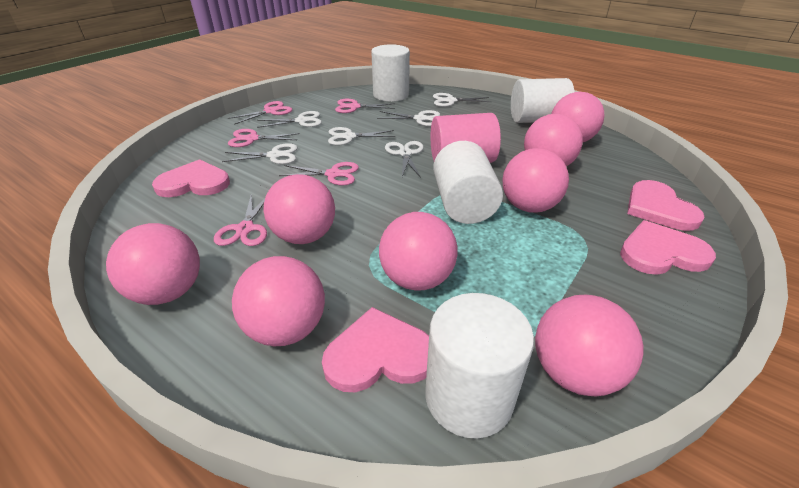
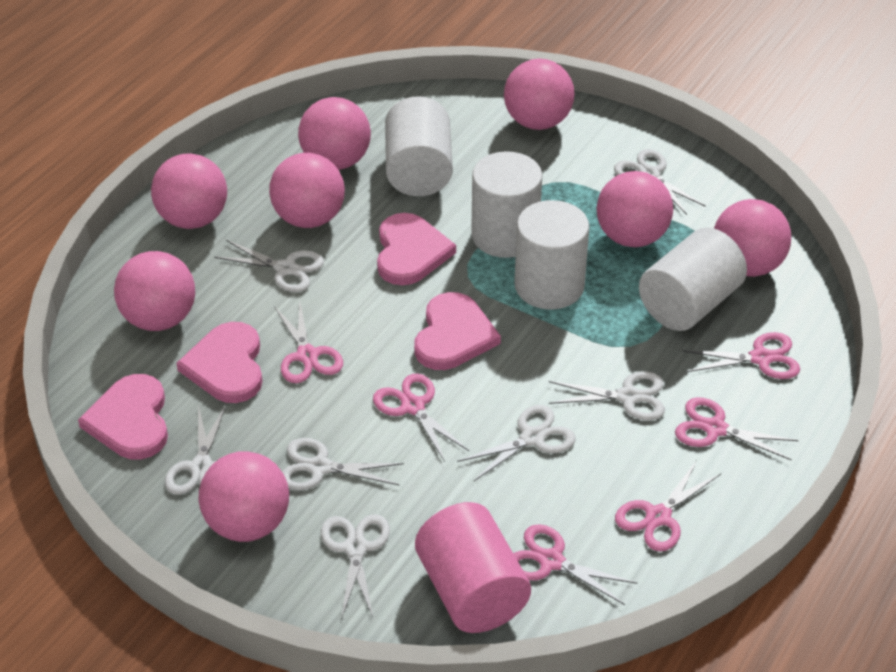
pink scissors: 5 -> 6
white scissors: 6 -> 7

